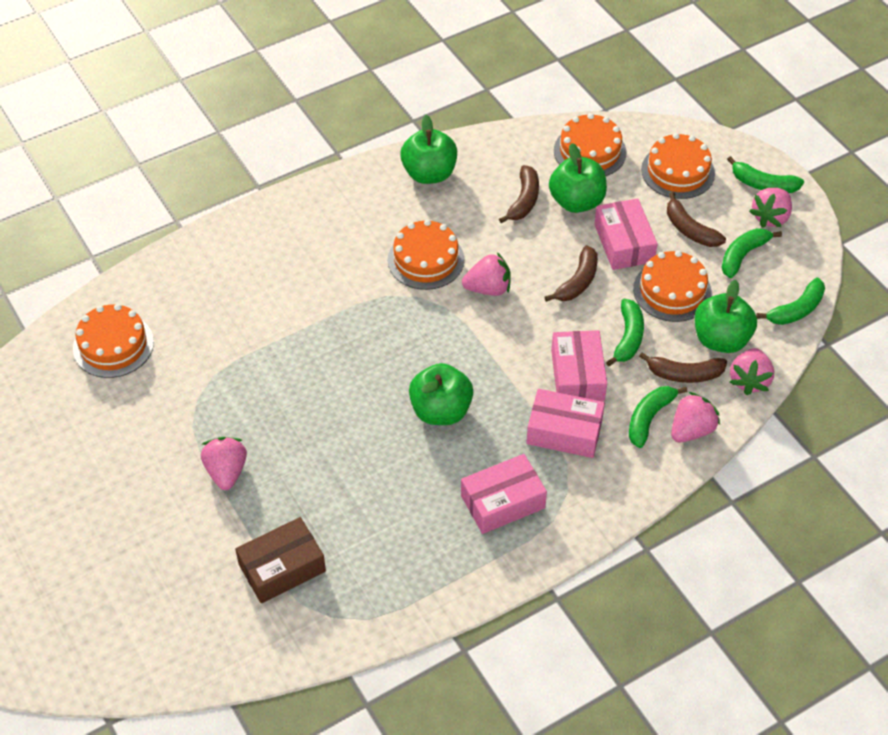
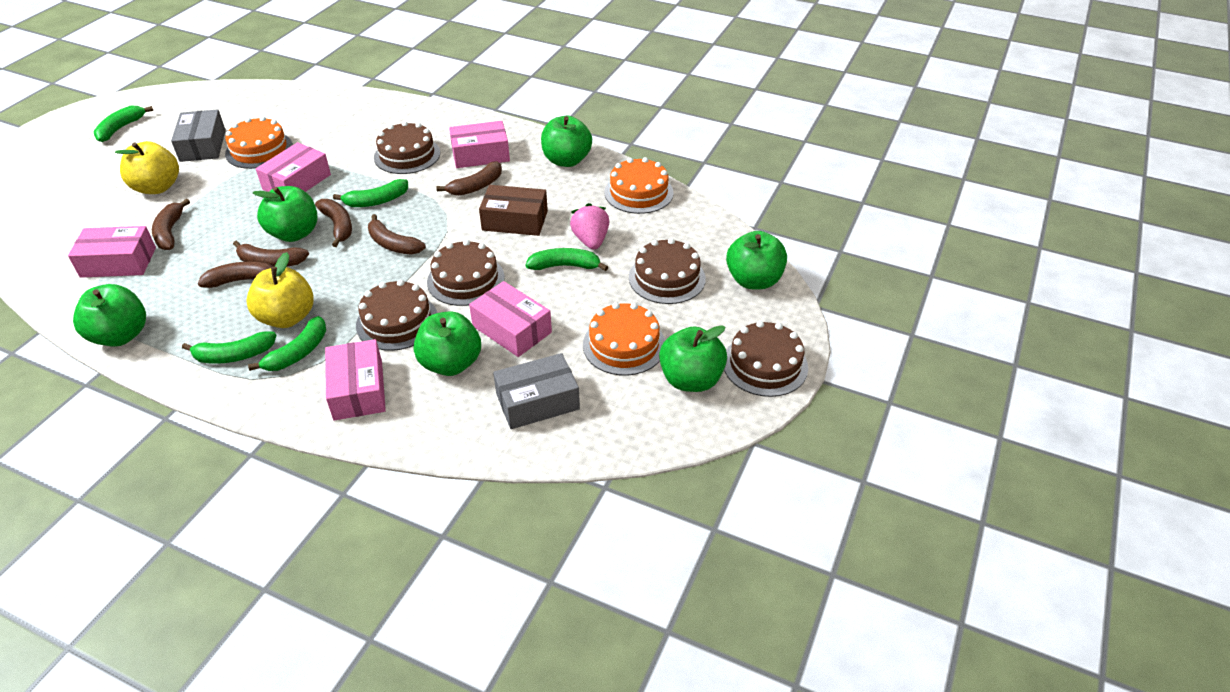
brown banana: 4 -> 6
brown cake: 0 -> 5
green apple: 4 -> 6
grey box: 0 -> 2
orange cake: 5 -> 3
pink box: 4 -> 5
pink strawberry: 5 -> 1
yellow apple: 0 -> 2

